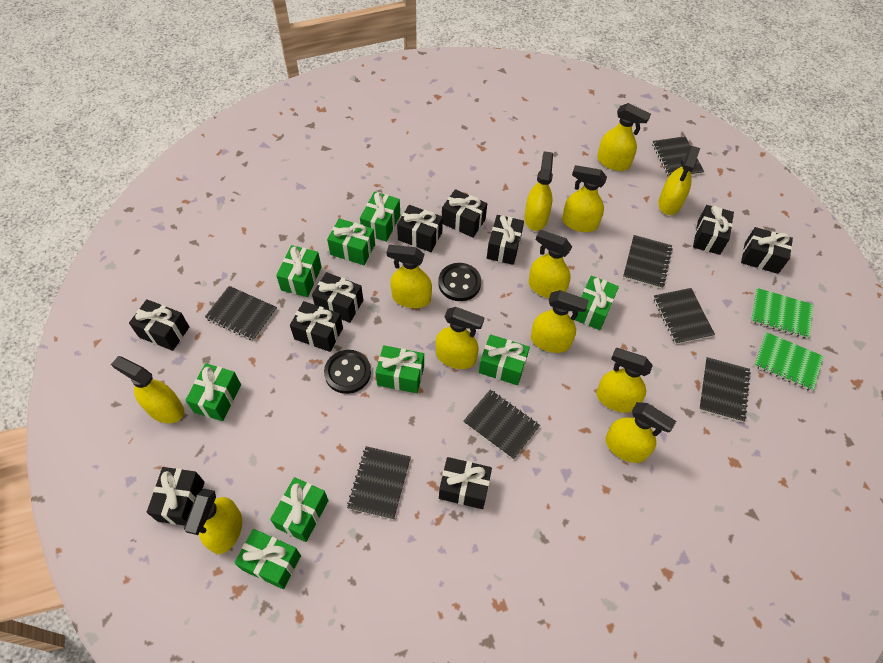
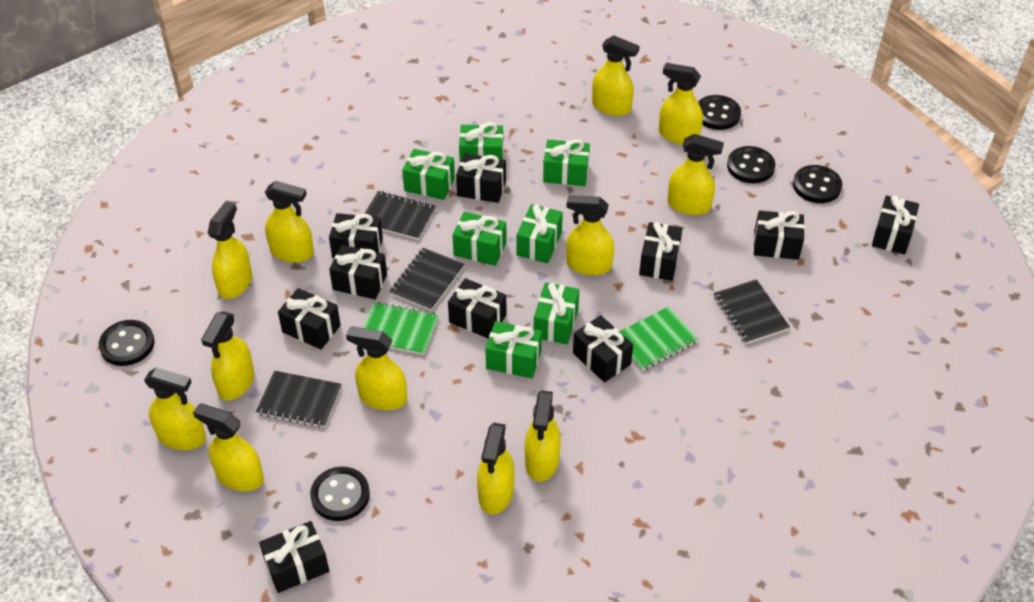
black button: 2 -> 5
black notebook: 7 -> 4
green gift: 9 -> 7

